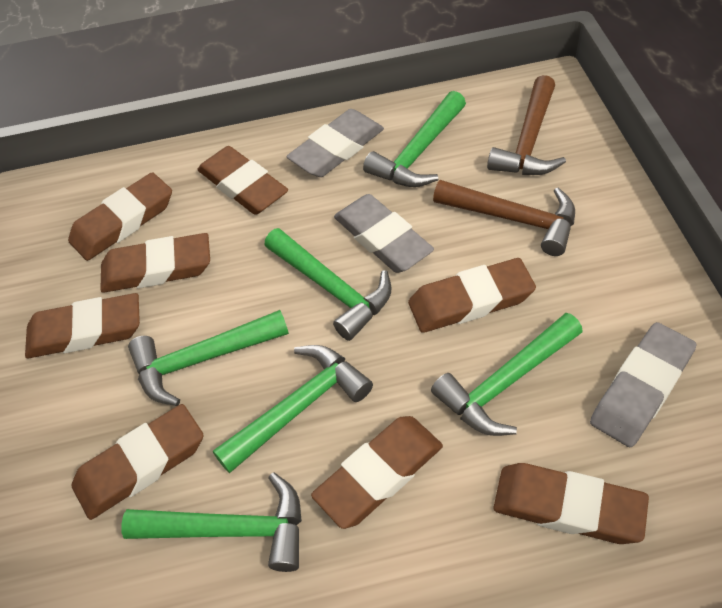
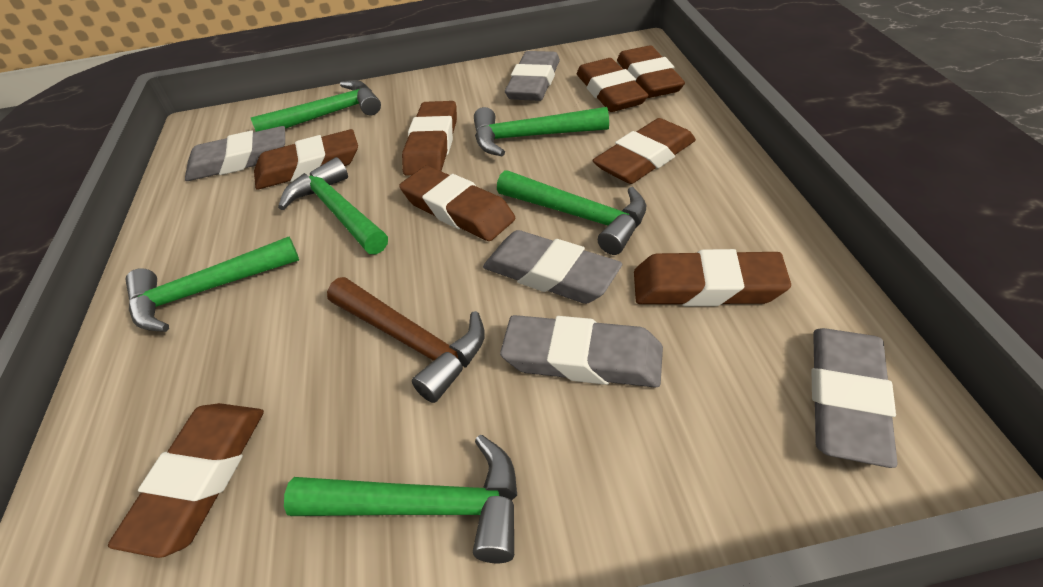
brown hammer: 2 -> 1
grey eraser: 3 -> 5

